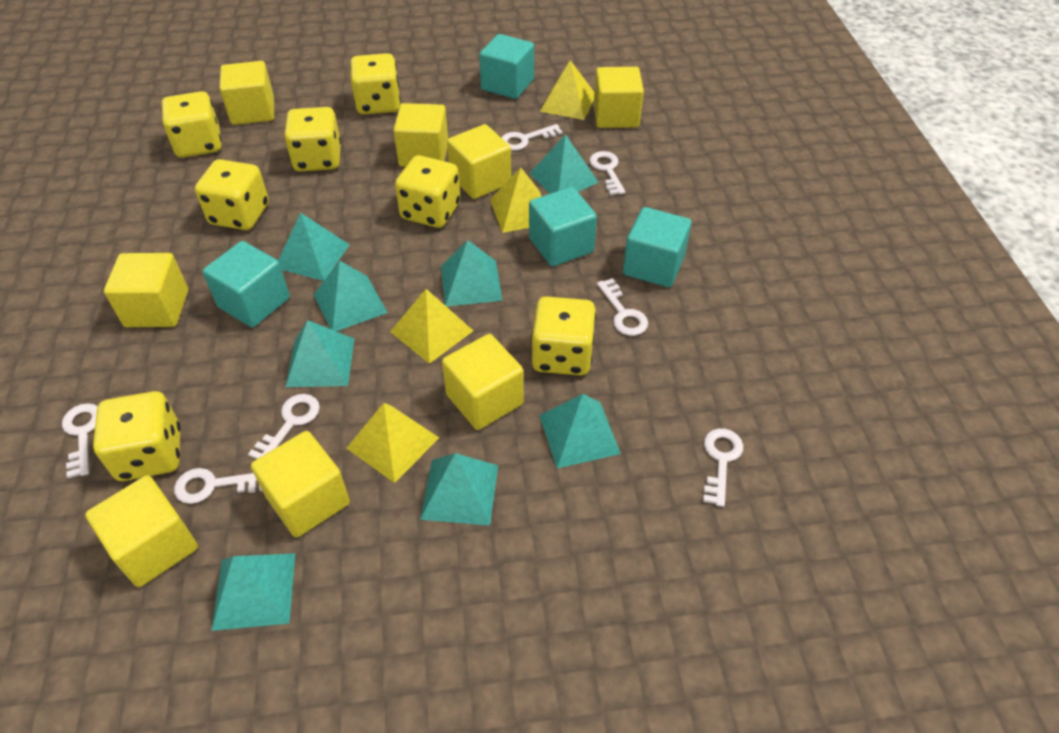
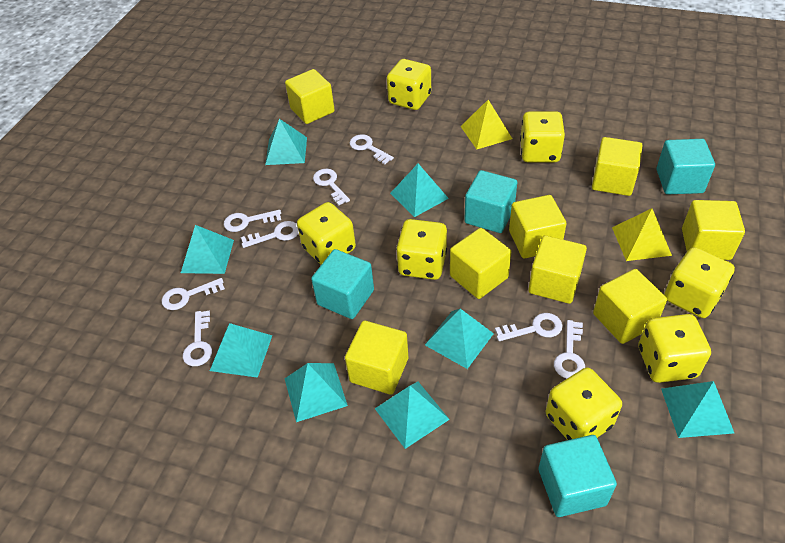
white key: 7 -> 8
yellow pyramid: 4 -> 2

